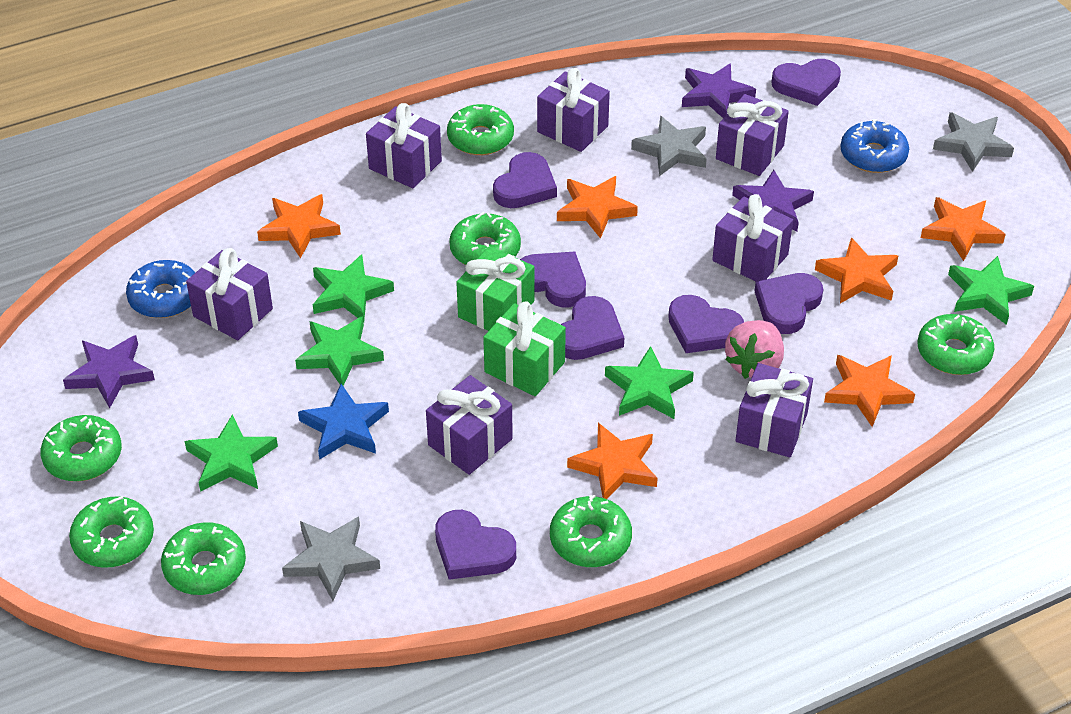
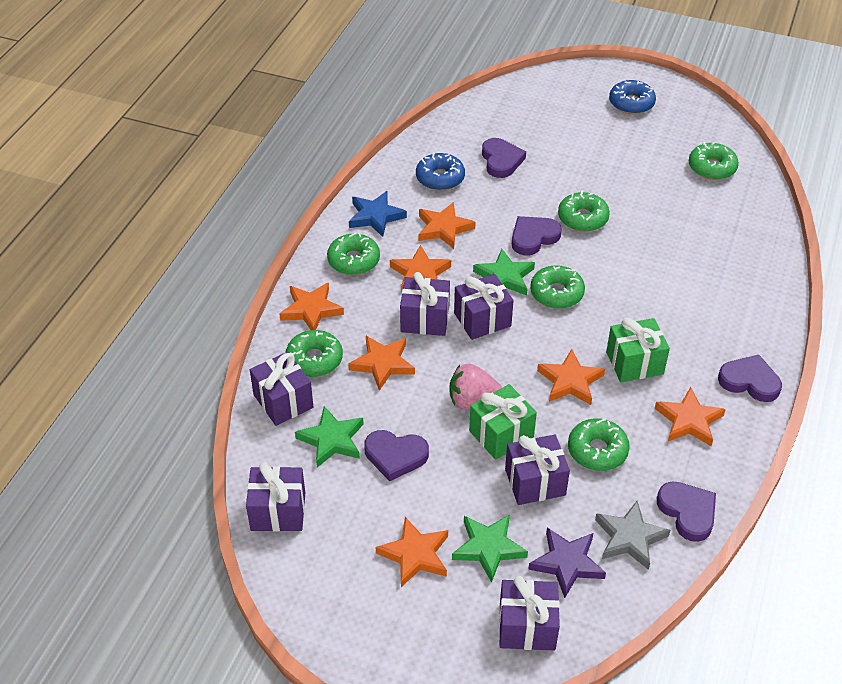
green donut: 7 -> 6
green star: 5 -> 3
grey star: 3 -> 1
orange star: 6 -> 7
purple gift: 7 -> 6
purple heart: 7 -> 5
purple star: 3 -> 1

